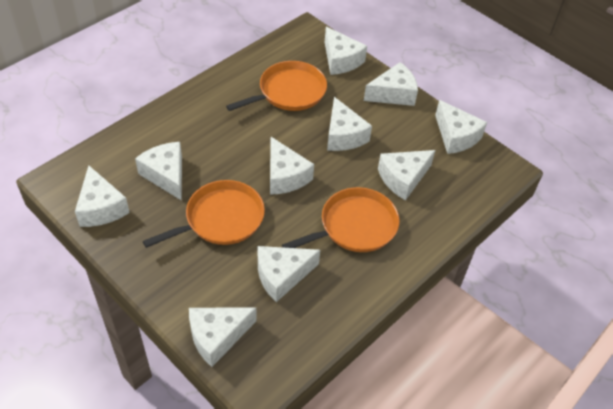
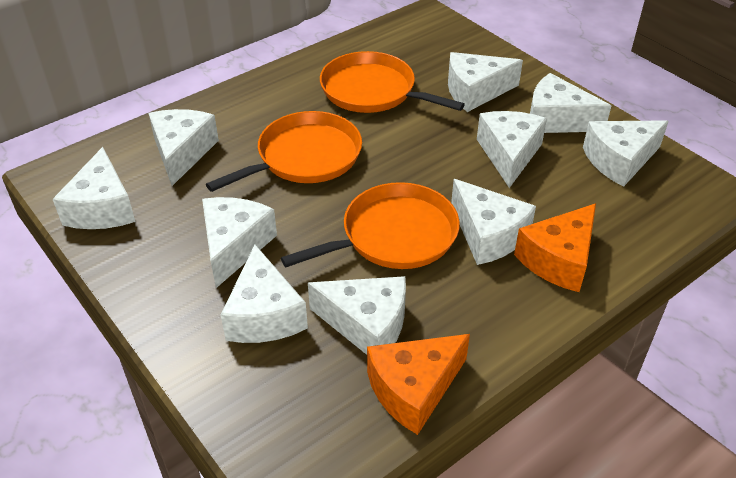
orange cheese: 0 -> 2

